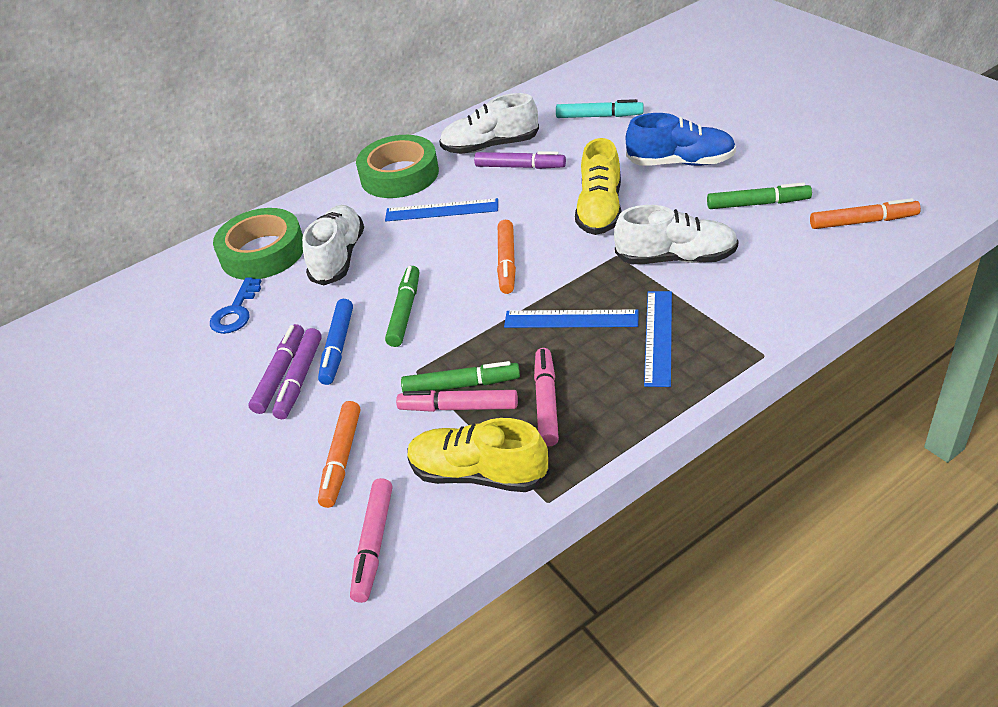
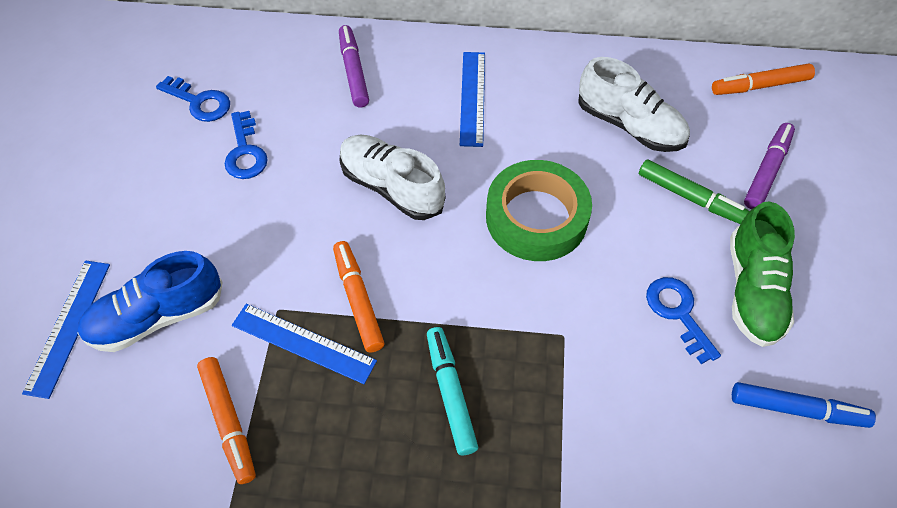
blue key: 1 -> 3
green marker: 3 -> 1
green shoe: 0 -> 1
green tape: 2 -> 1
pink marker: 3 -> 0
purple marker: 3 -> 2
white shoe: 3 -> 2
yellow shoe: 2 -> 0

